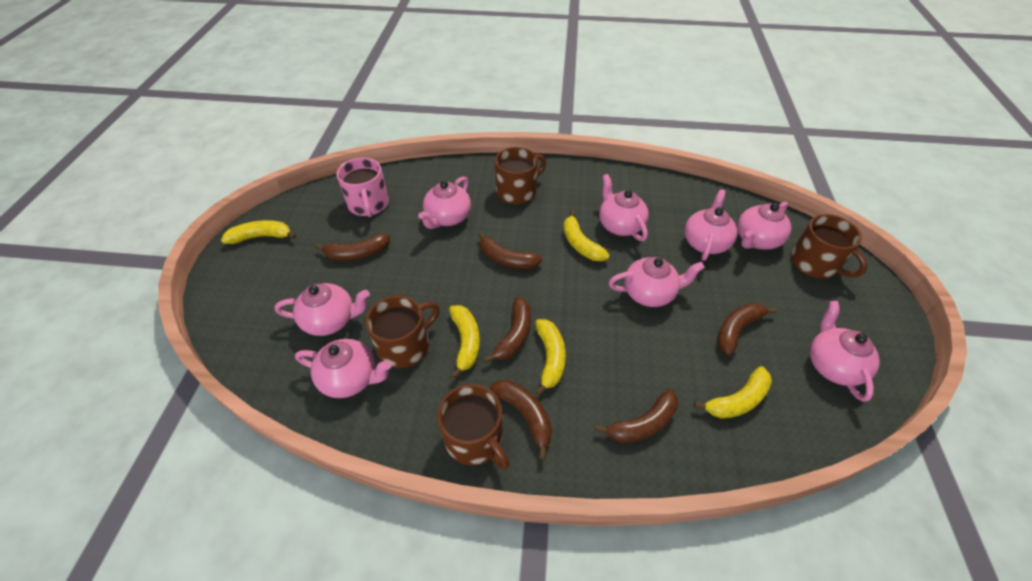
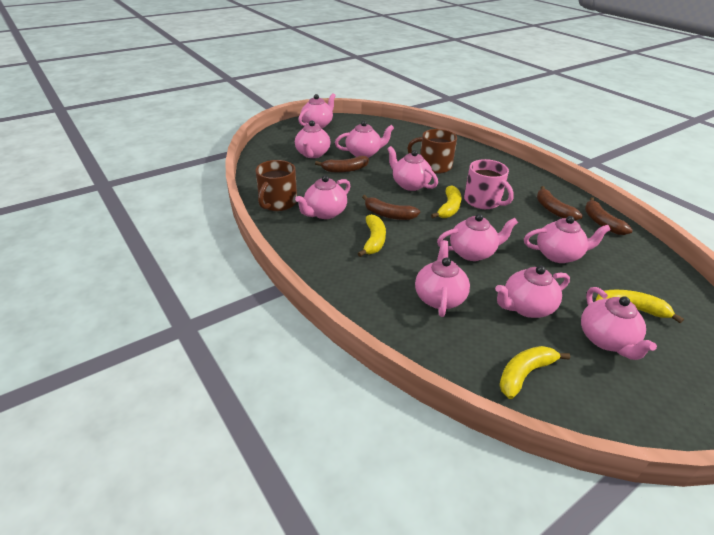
brown banana: 6 -> 4
brown mug: 4 -> 2
pink teapot: 8 -> 10
yellow banana: 5 -> 4

